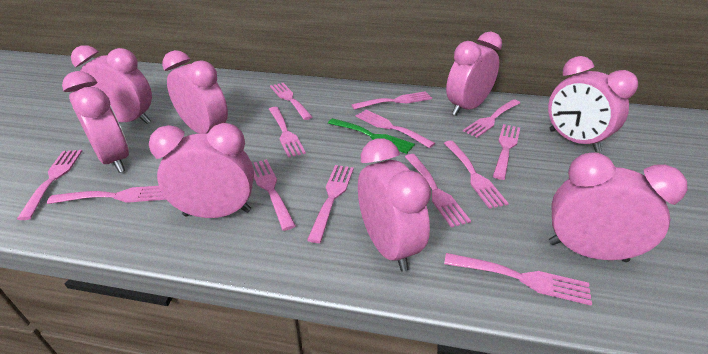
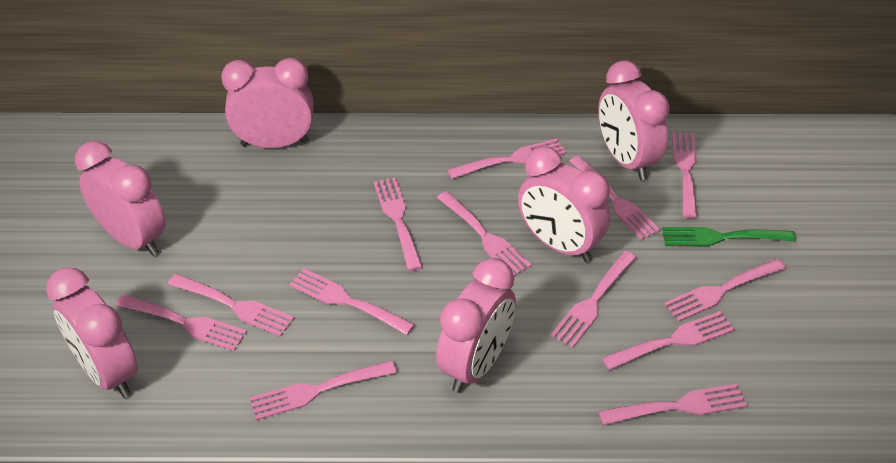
pink clock: 8 -> 6

